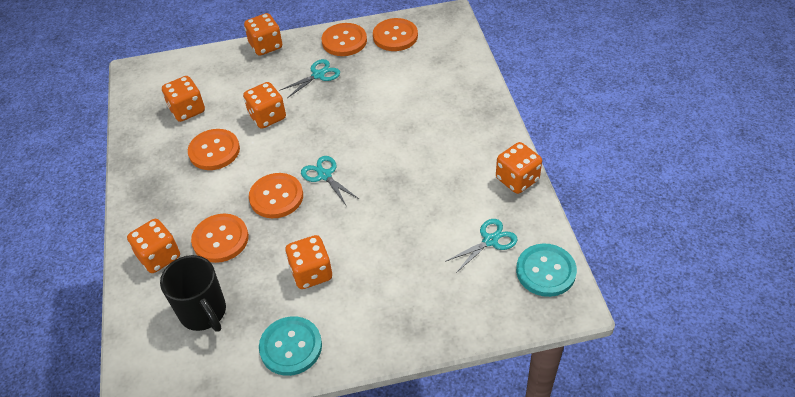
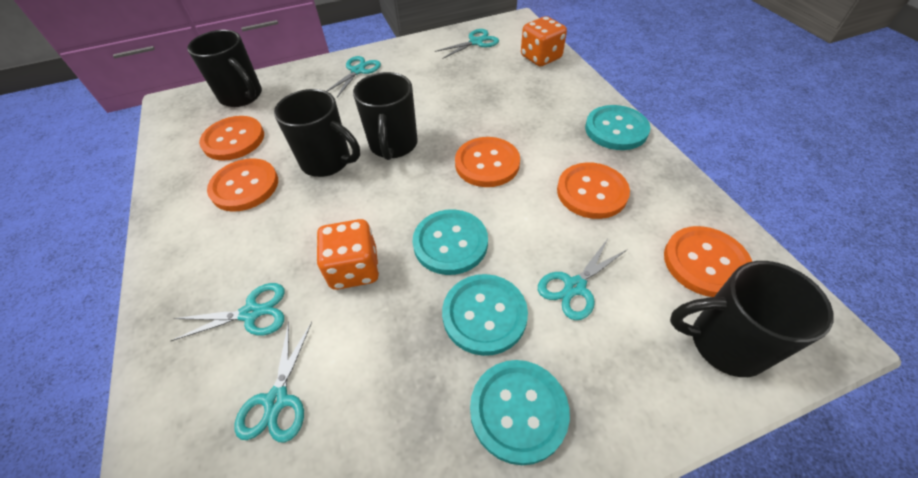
black mug: 1 -> 4
orange dice: 6 -> 2
turquoise button: 2 -> 4
turquoise scissors: 3 -> 5

